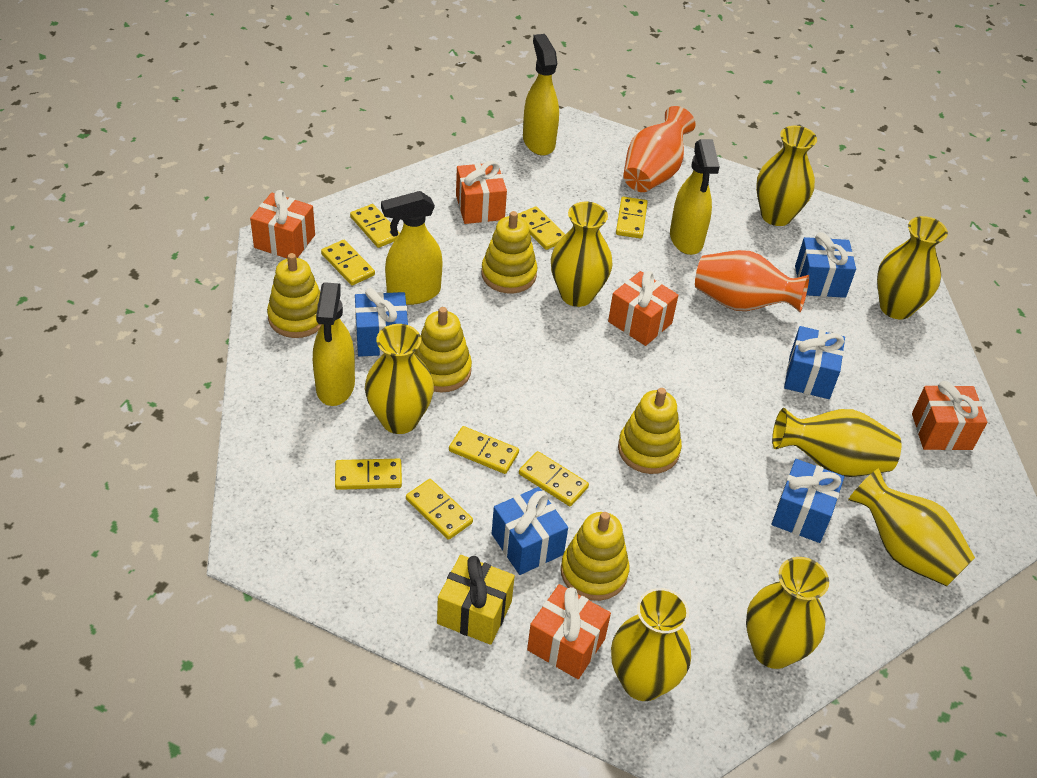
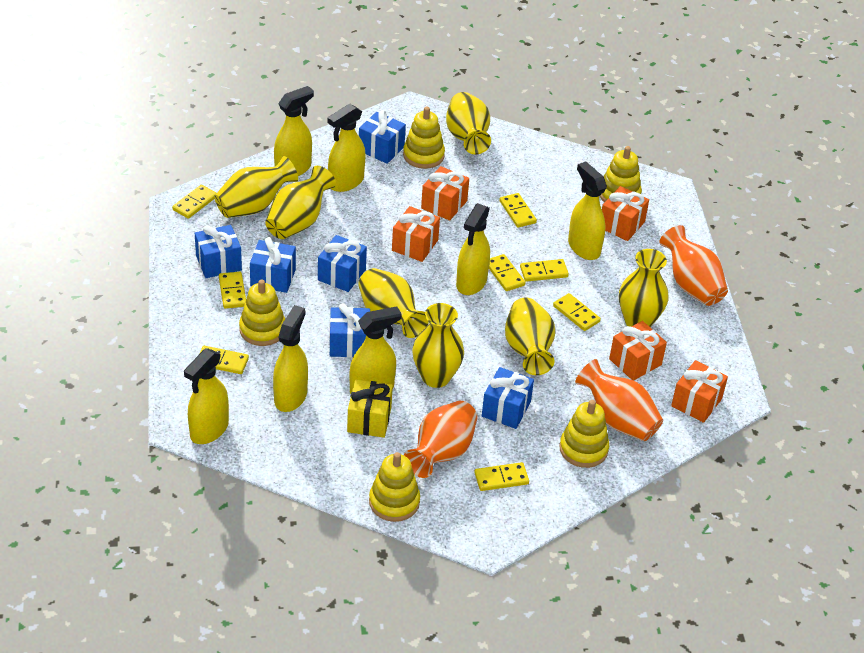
blue gift: 5 -> 6
orange vase: 2 -> 3
yellow spray bottle: 4 -> 7
yellow vase: 8 -> 7

